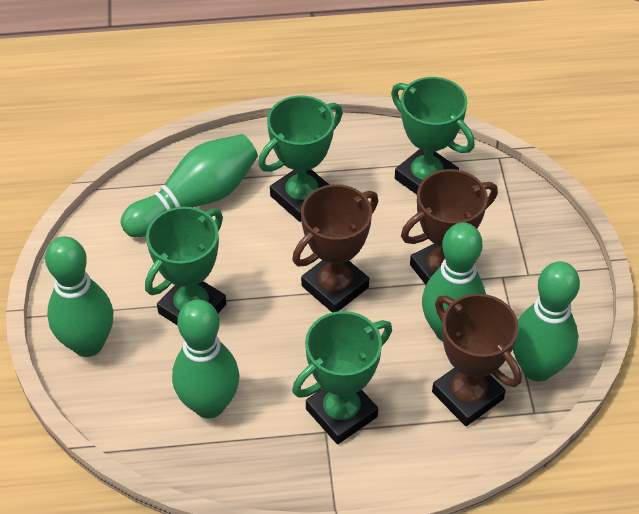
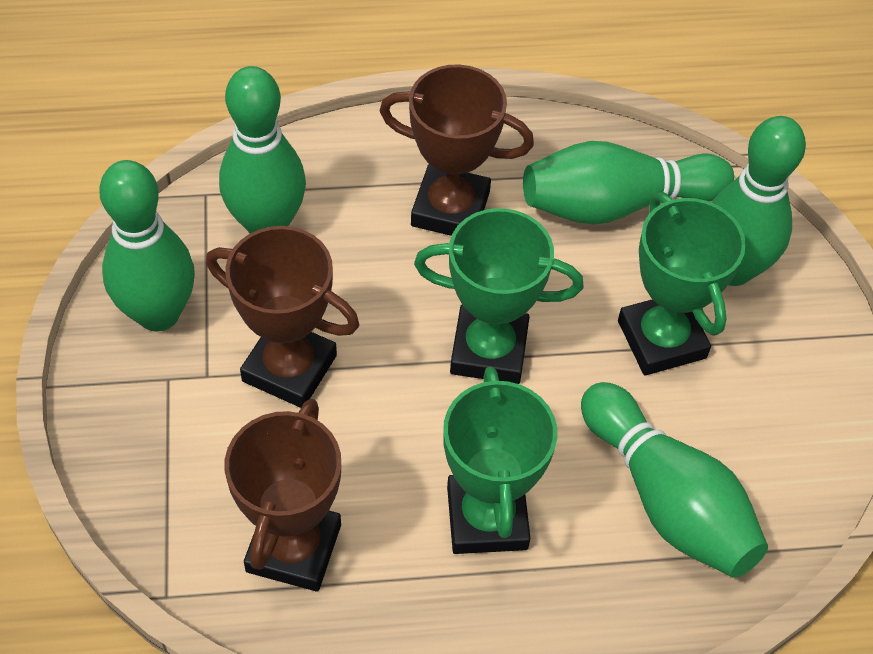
green trophy: 4 -> 3

